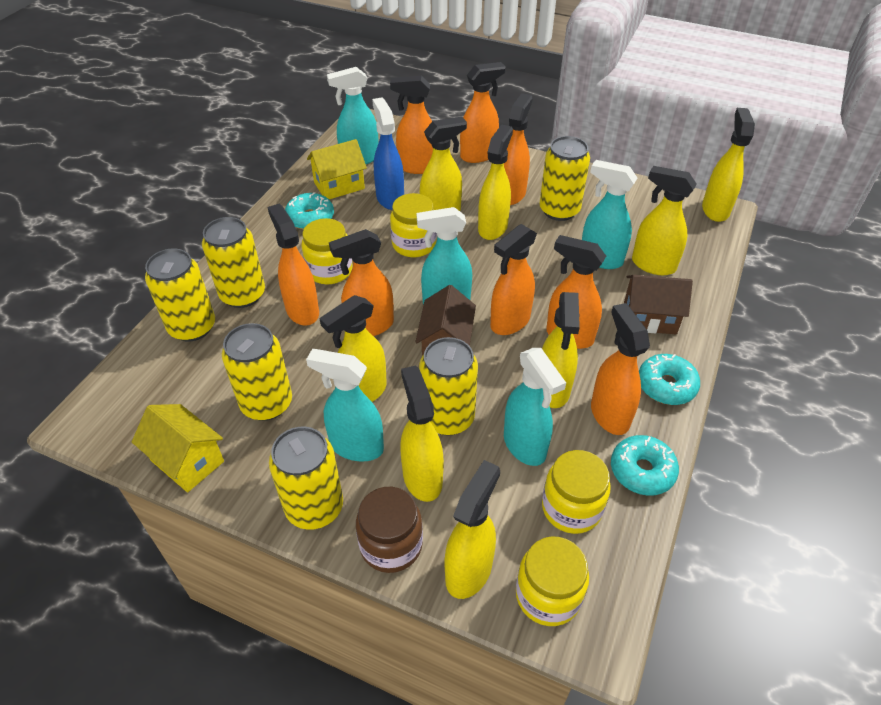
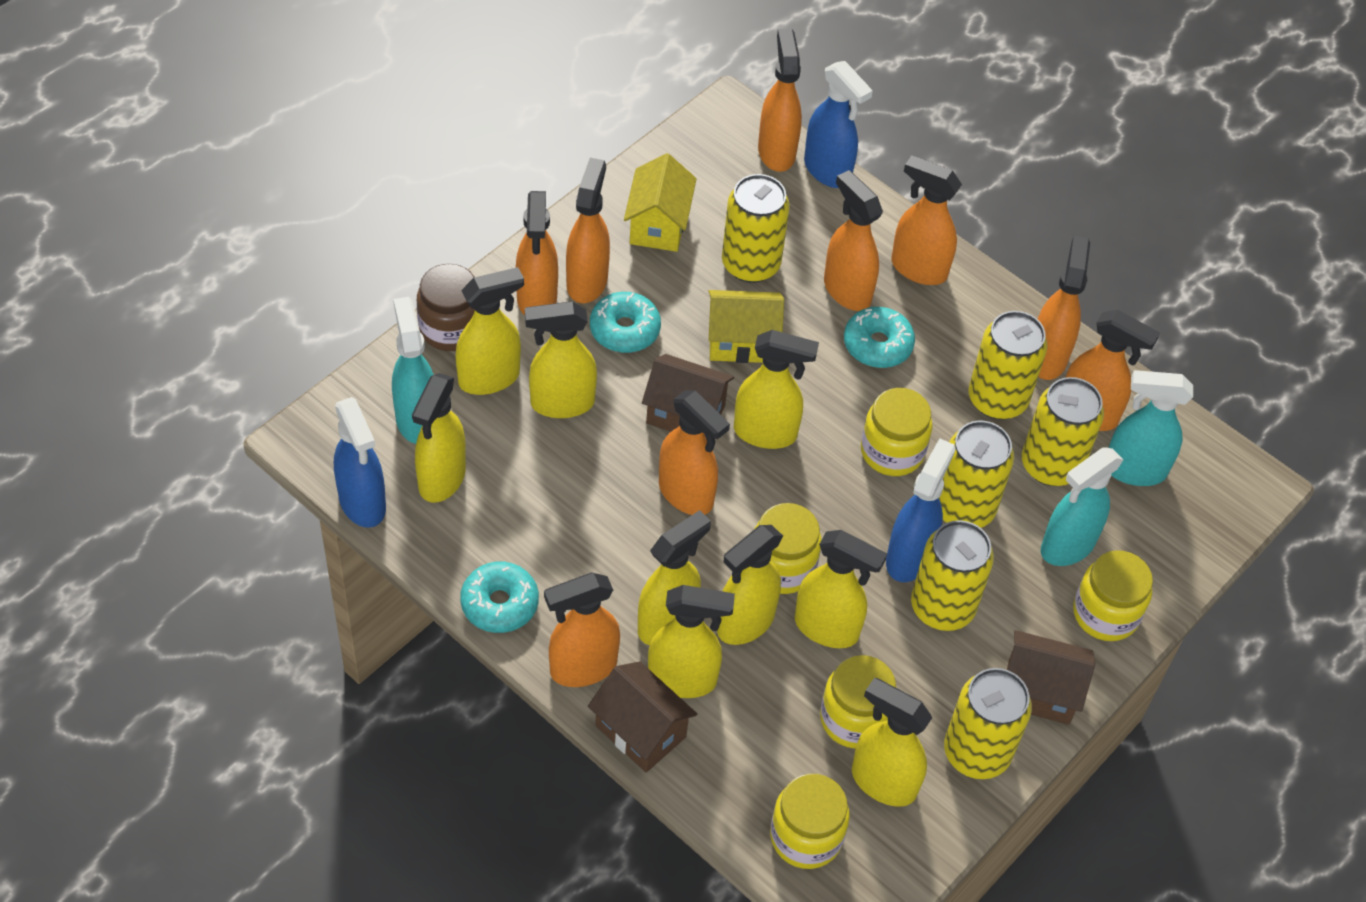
blue spray bottle: 1 -> 3
brown house: 2 -> 3
orange spray bottle: 8 -> 9
turquoise spray bottle: 5 -> 3
yellow jar: 4 -> 5
yellow spray bottle: 8 -> 9

